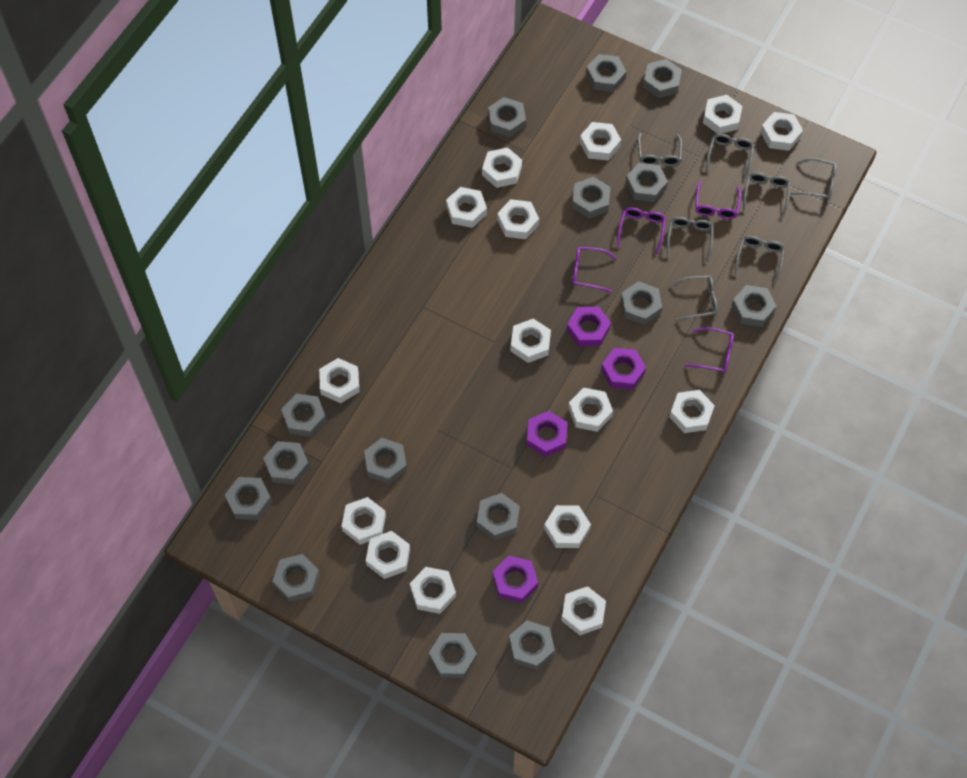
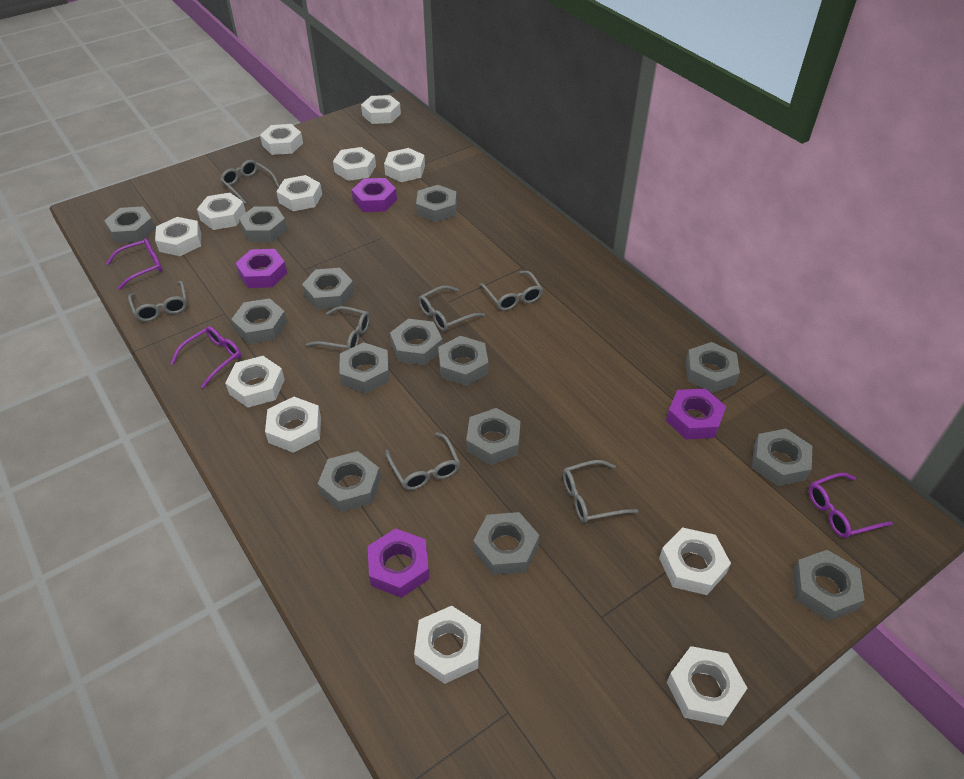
grey nut: 15 -> 14
purple glasses: 4 -> 3
white nut: 15 -> 12

